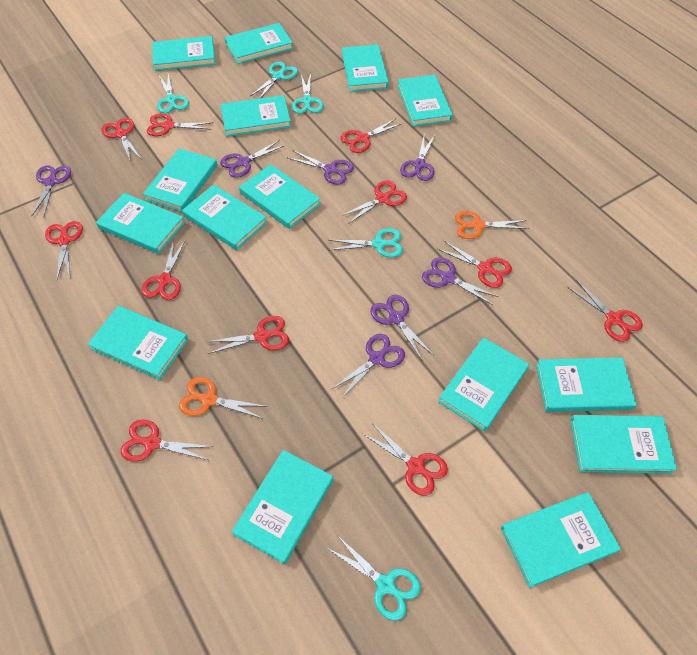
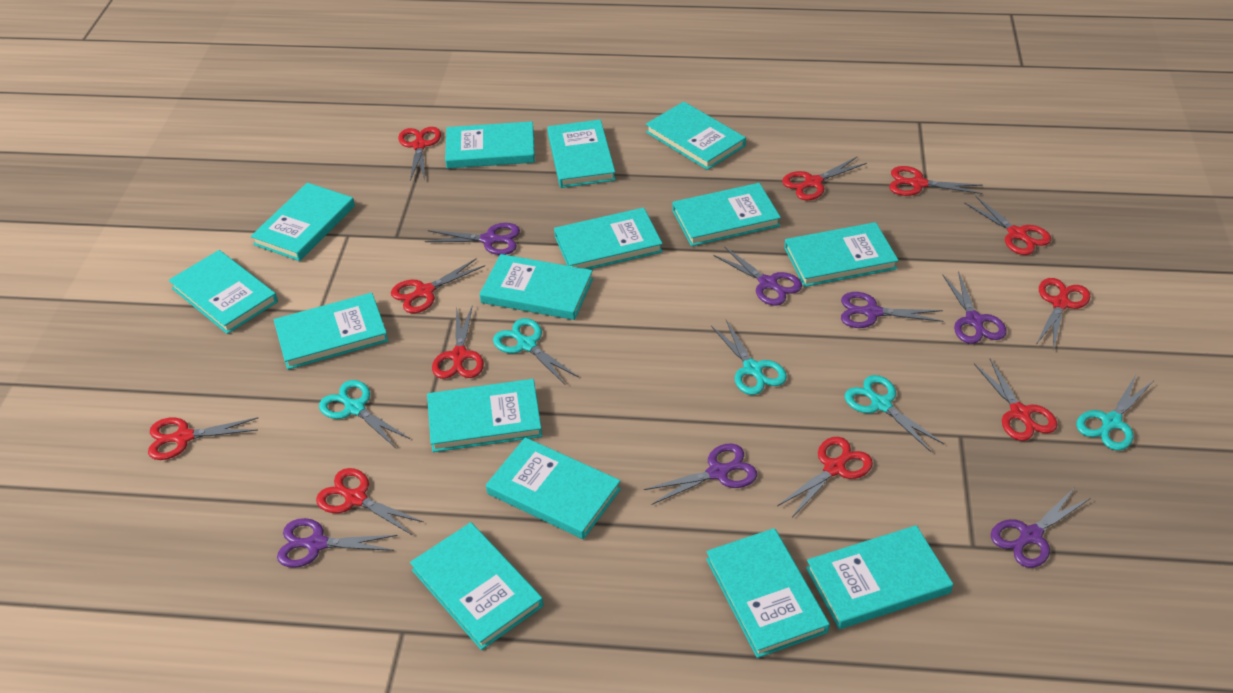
orange scissors: 2 -> 0

